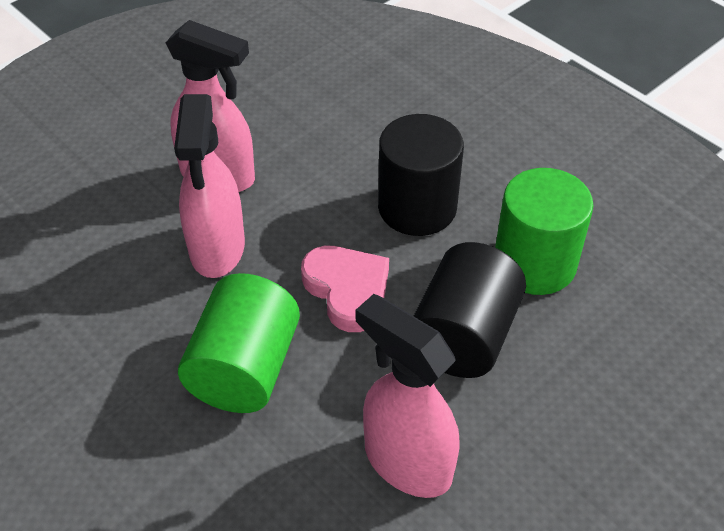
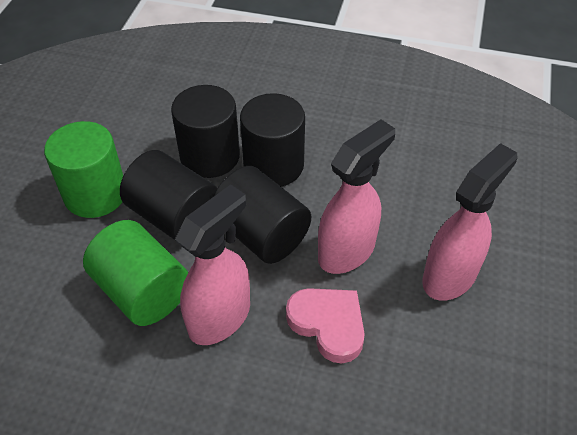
black cylinder: 2 -> 4

